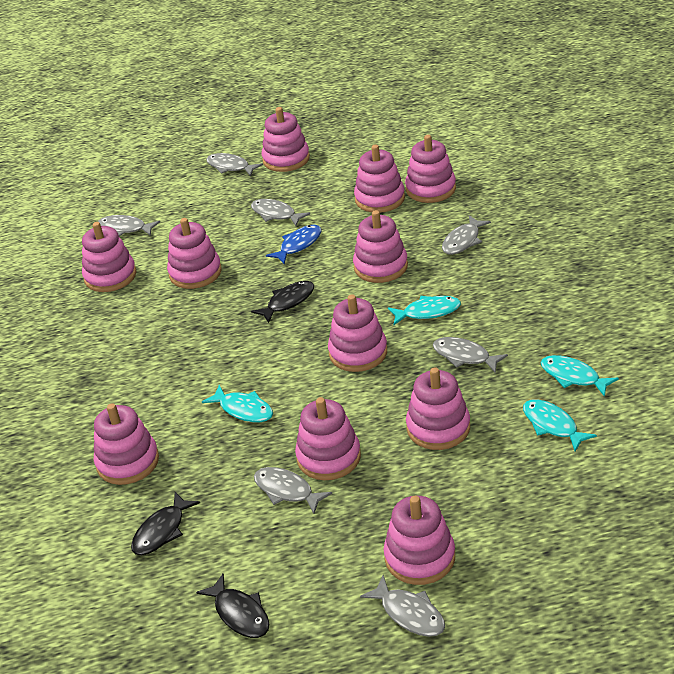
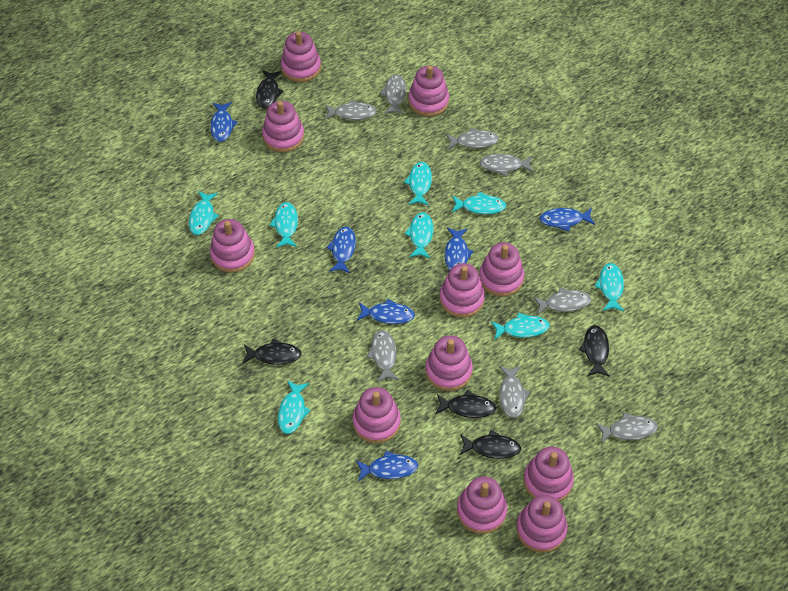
black fish: 3 -> 5
blue fish: 1 -> 6
grey fish: 7 -> 8
turquoise fish: 4 -> 8

